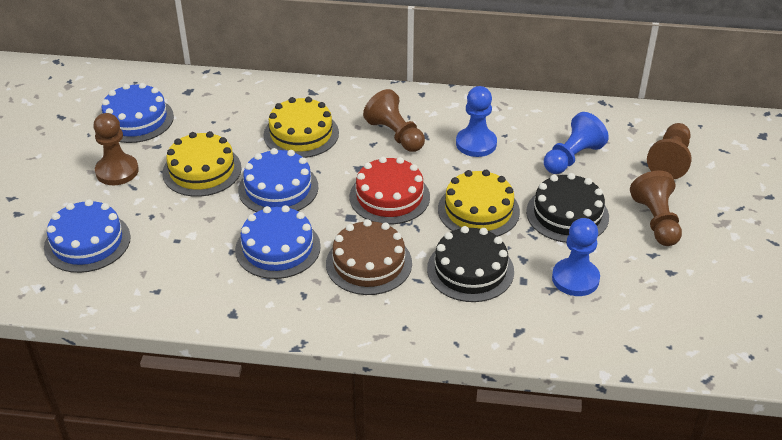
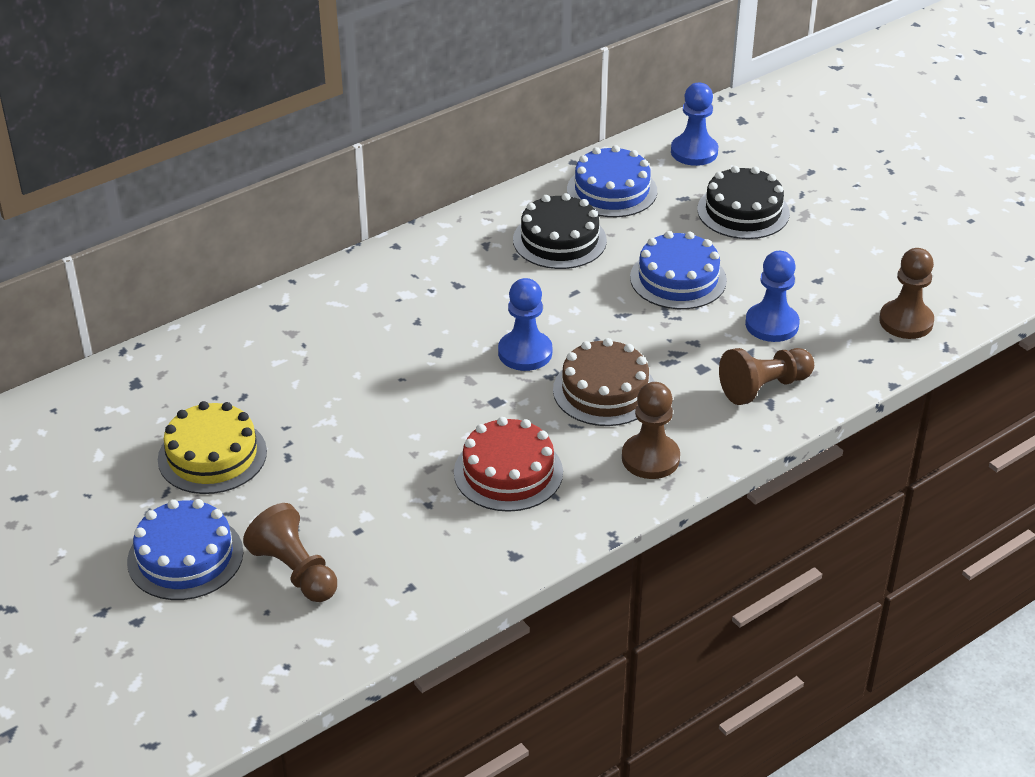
blue cake: 4 -> 3
yellow cake: 3 -> 1

